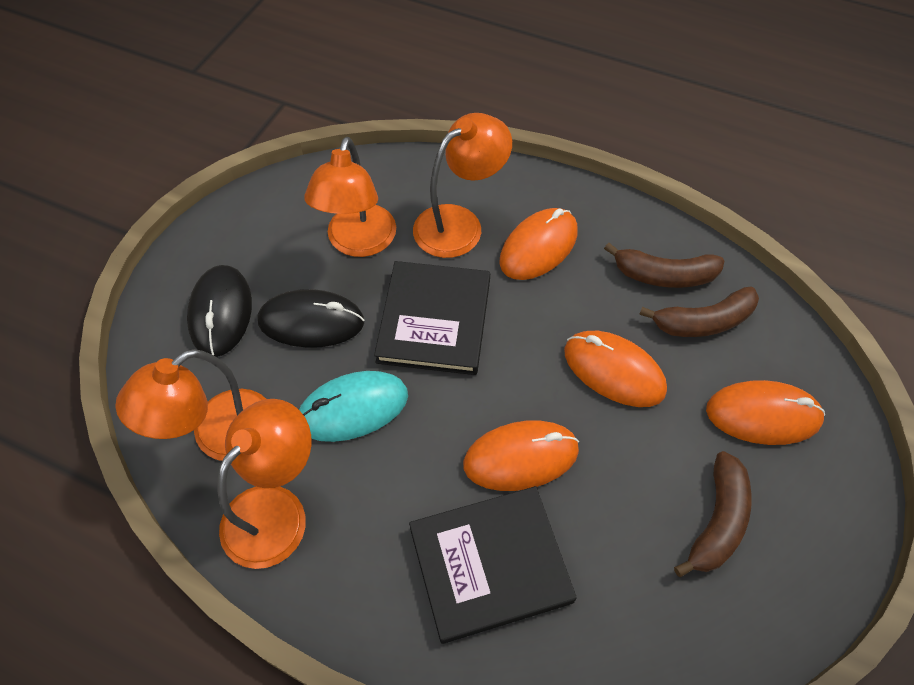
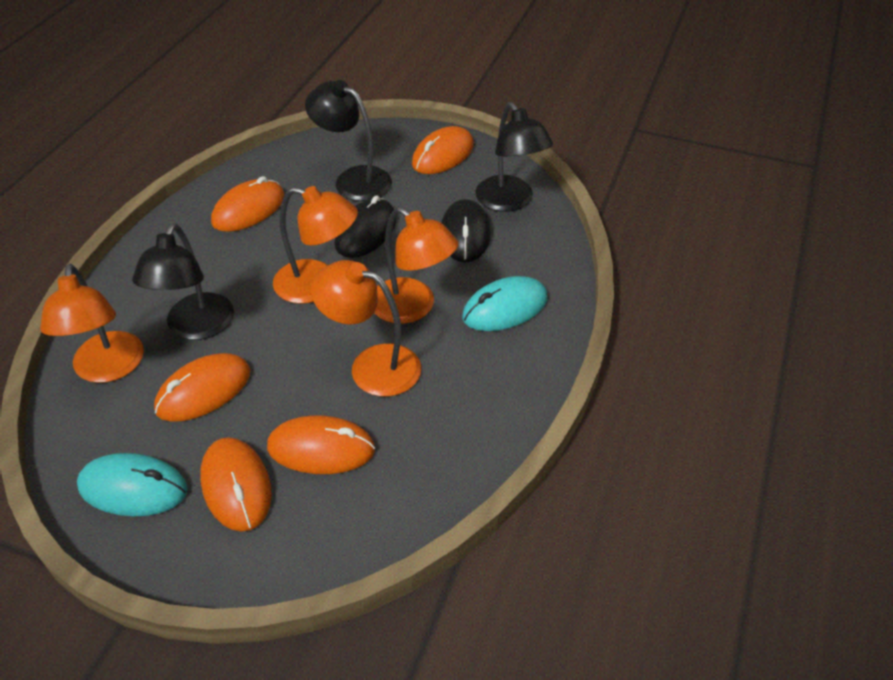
black book: 2 -> 0
black lamp: 0 -> 3
brown banana: 3 -> 0
orange mouse: 4 -> 5
turquoise mouse: 1 -> 2

